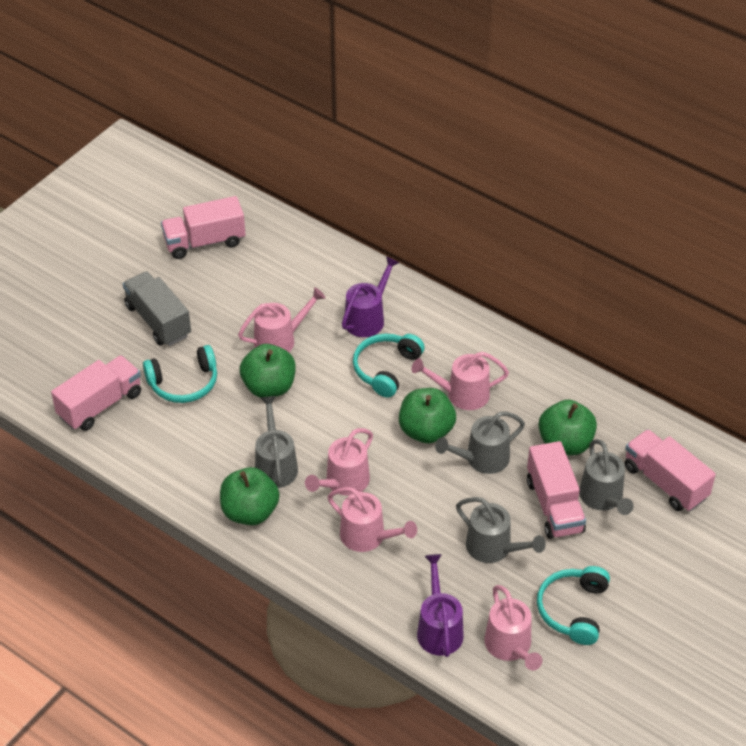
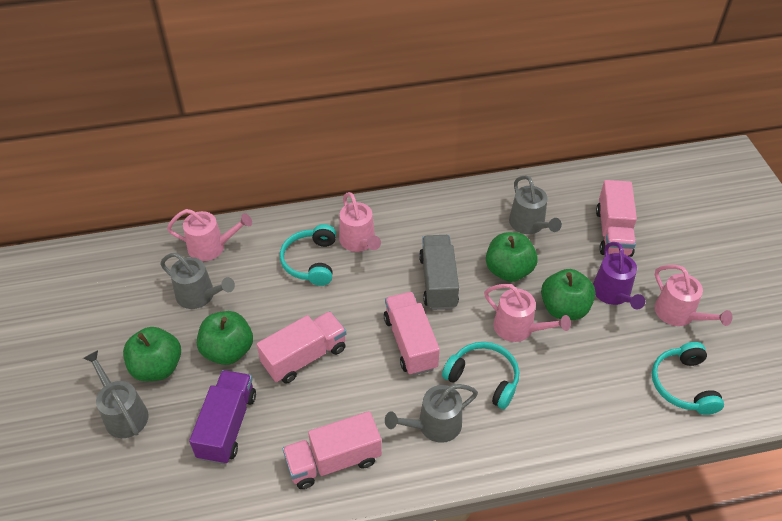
pink watering can: 5 -> 4
purple truck: 0 -> 1
purple watering can: 2 -> 1

